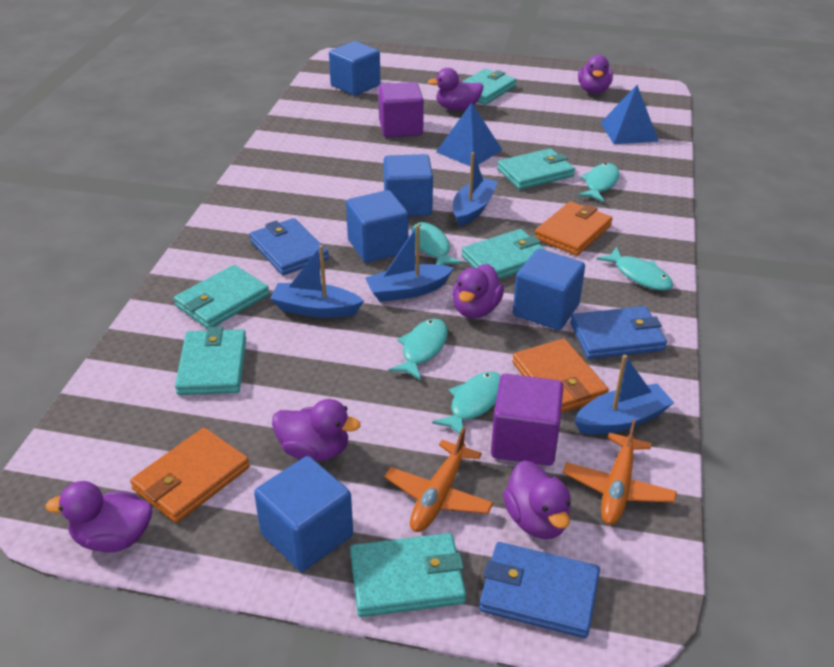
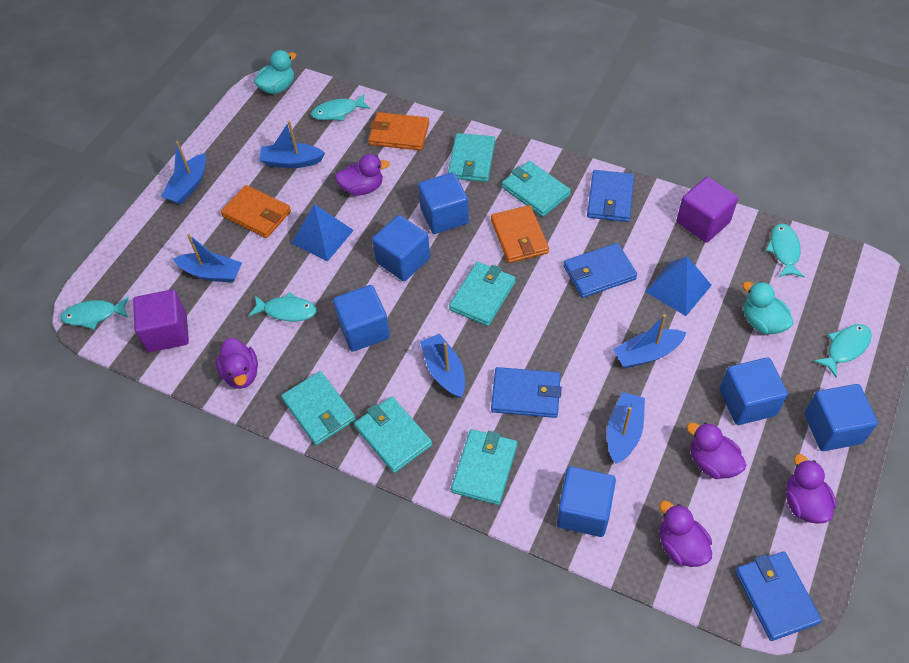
blue boat: 4 -> 6
blue cube: 5 -> 6
blue wallet: 3 -> 4
orange plane: 2 -> 0
purple duck: 6 -> 5
turquoise duck: 0 -> 2

